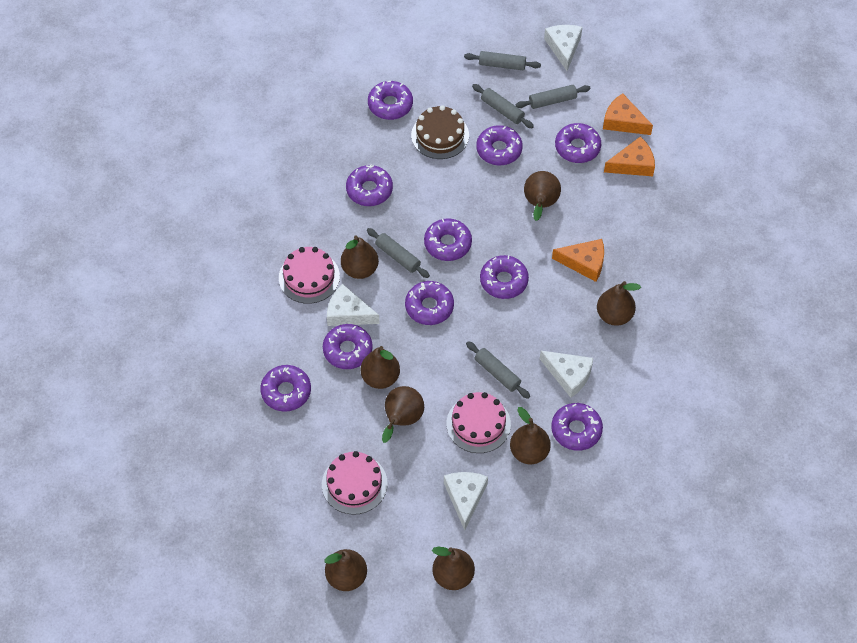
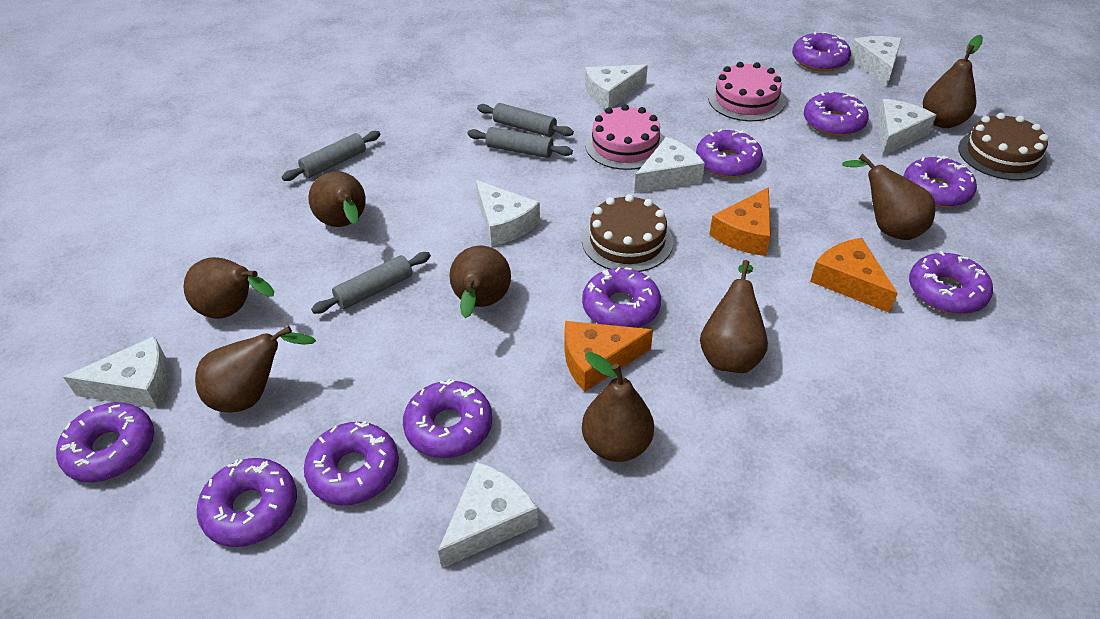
brown cake: 1 -> 2
grey rolling pin: 5 -> 4
pink cake: 3 -> 2
white cheese: 4 -> 7

